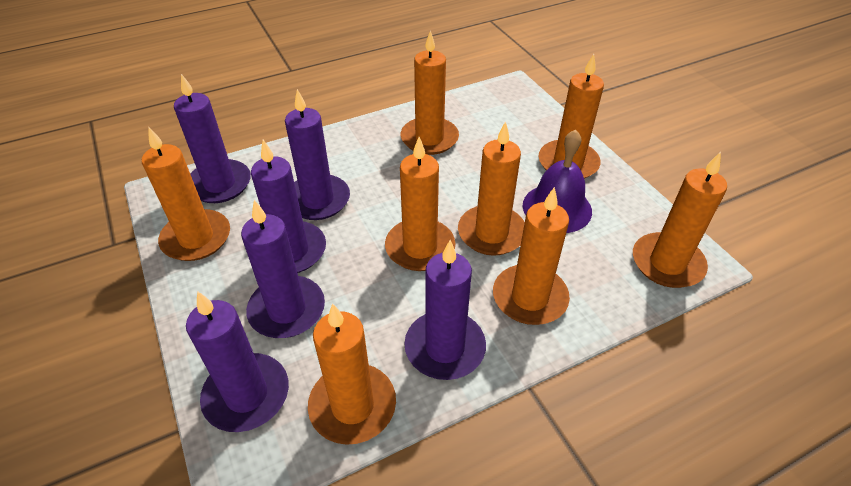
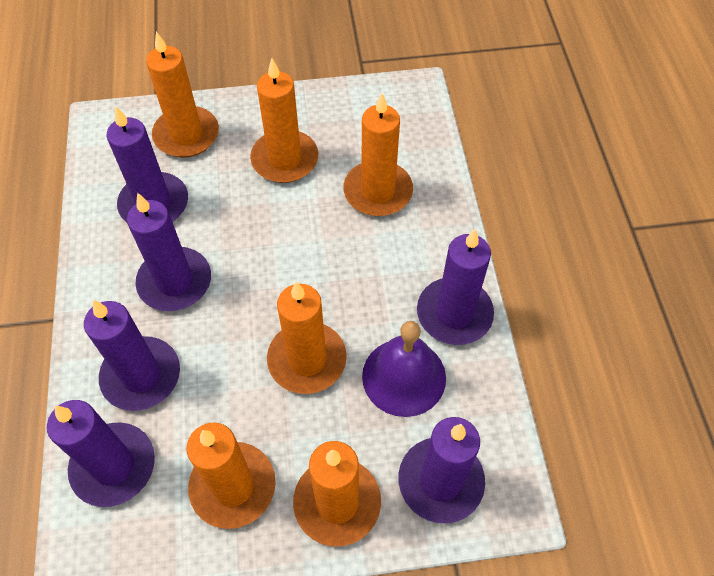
orange candle: 8 -> 6

